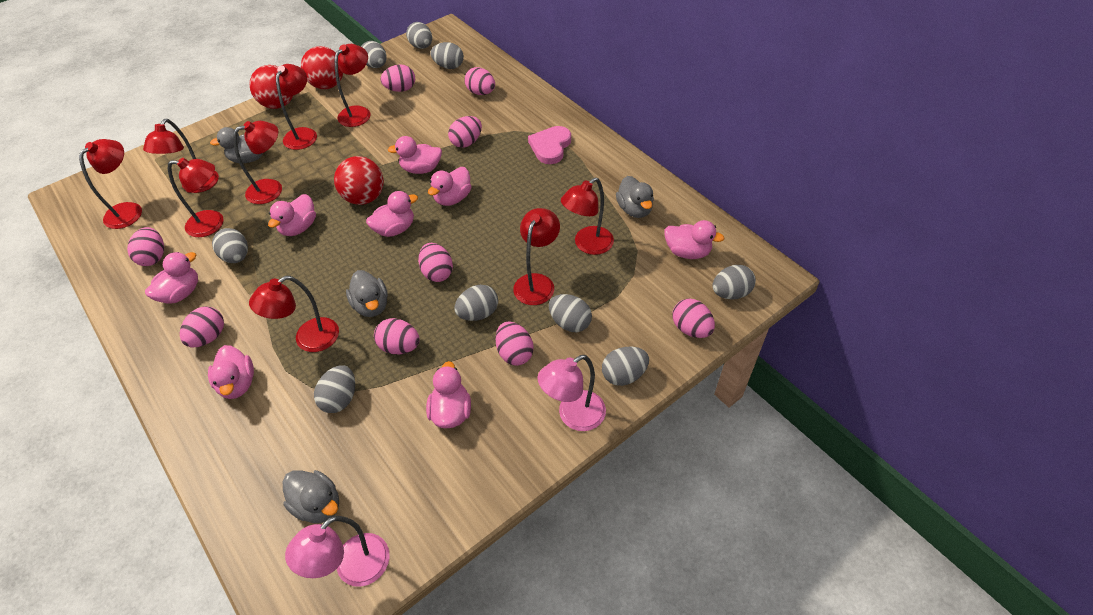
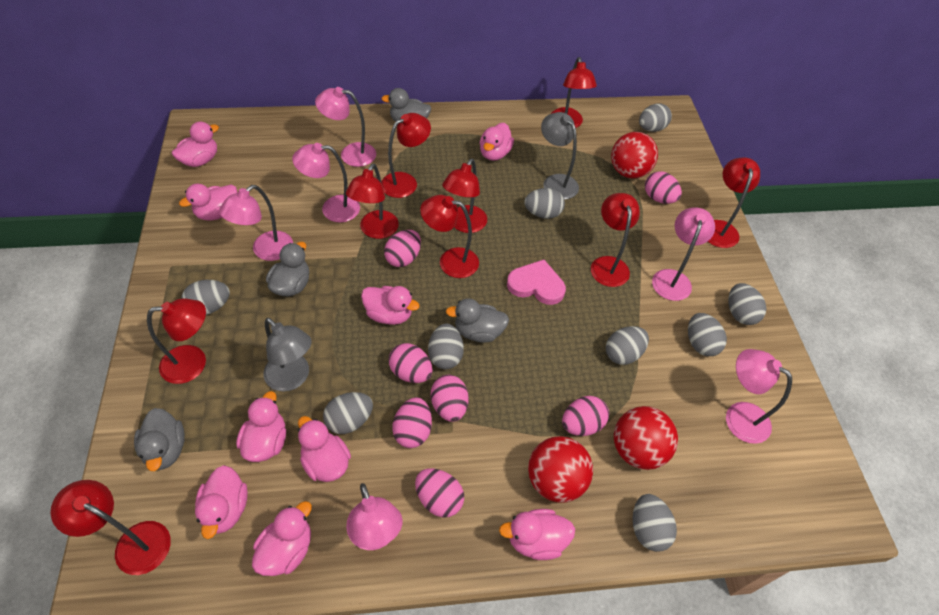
grey lamp: 0 -> 2
pink duck: 8 -> 9
pink egg: 9 -> 7
pink lamp: 2 -> 6

